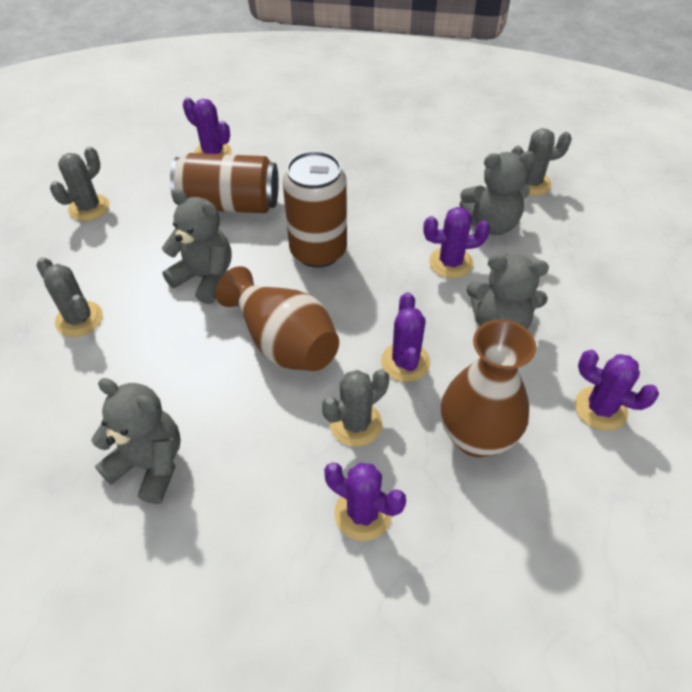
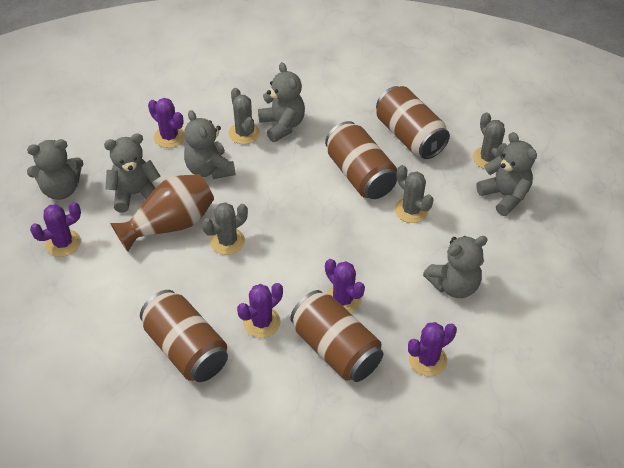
brown can: 2 -> 4
brown vase: 2 -> 1
grey teddy bear: 4 -> 6

